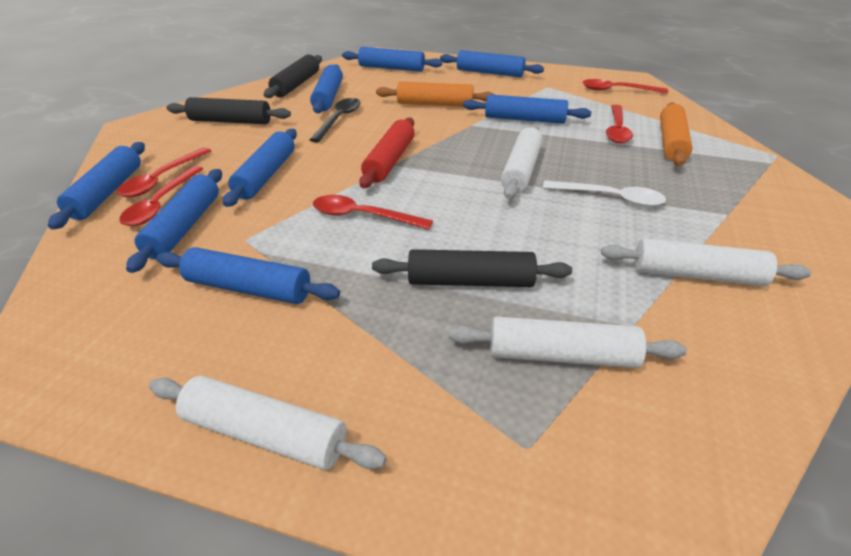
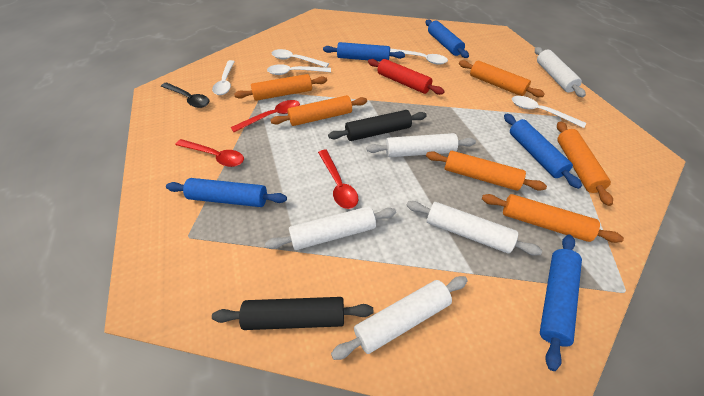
black rolling pin: 3 -> 2
blue rolling pin: 8 -> 5
orange rolling pin: 2 -> 6
red spoon: 5 -> 3
white rolling pin: 4 -> 5
white spoon: 1 -> 5

